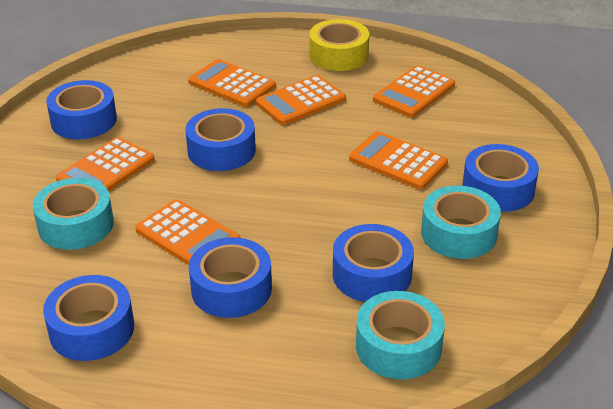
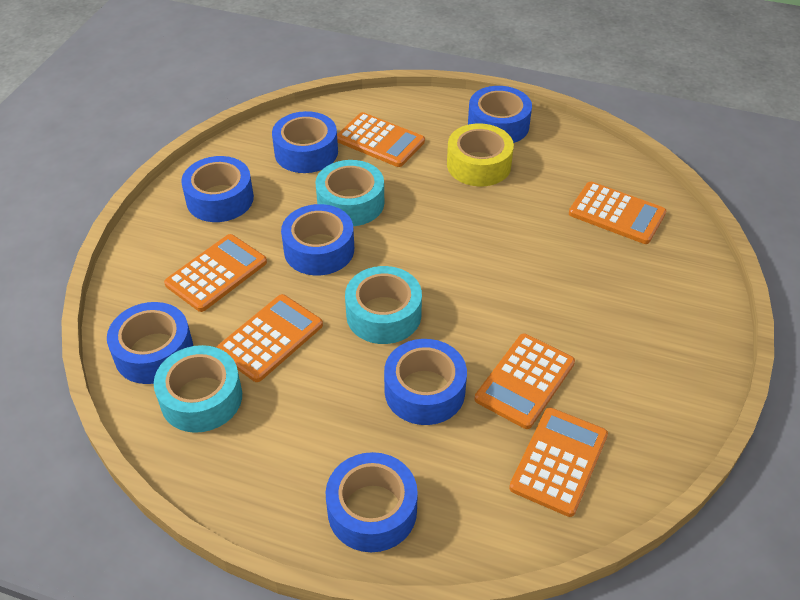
blue tape: 6 -> 7

